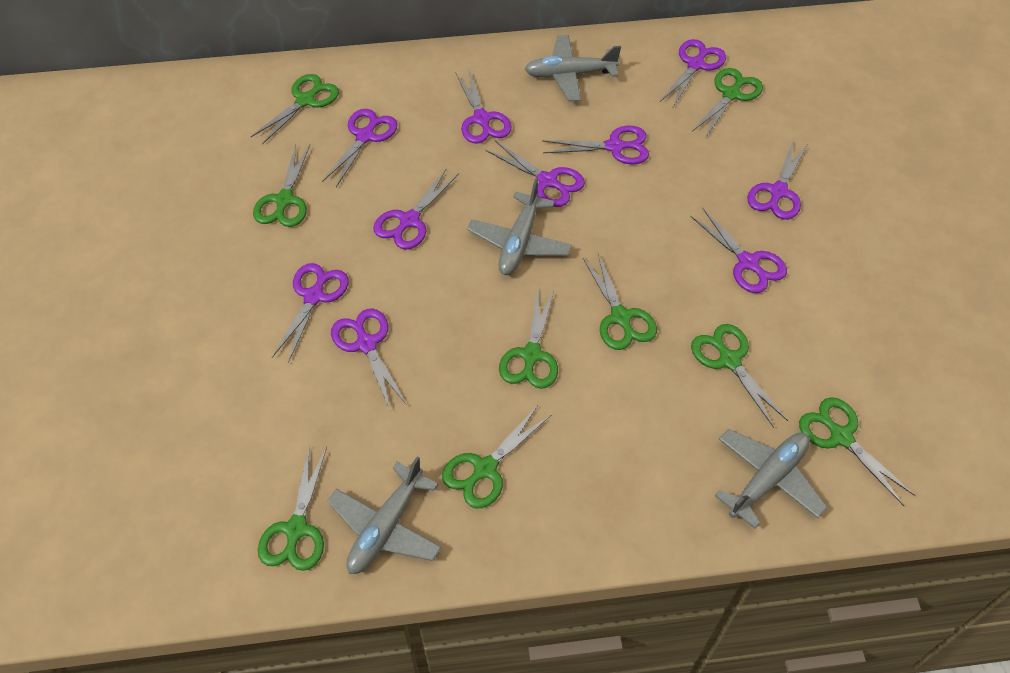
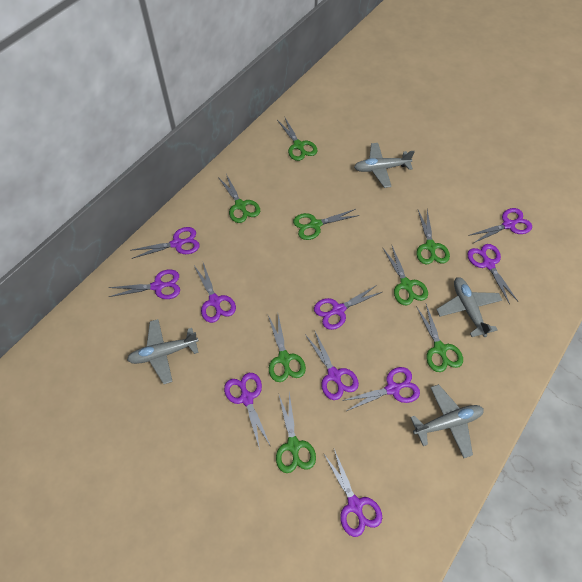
green scissors: 9 -> 8

